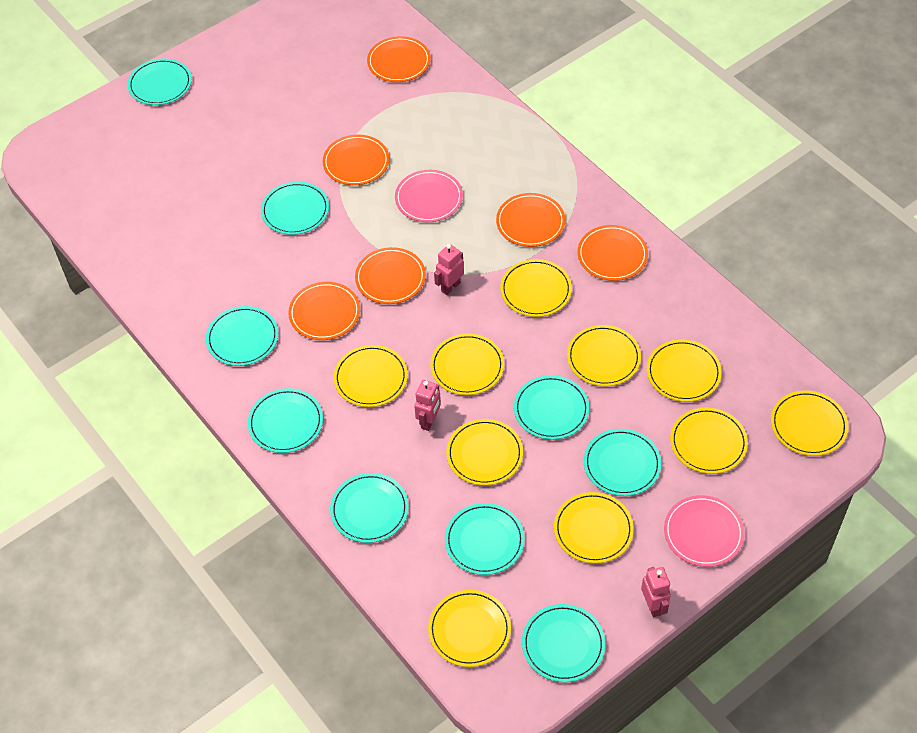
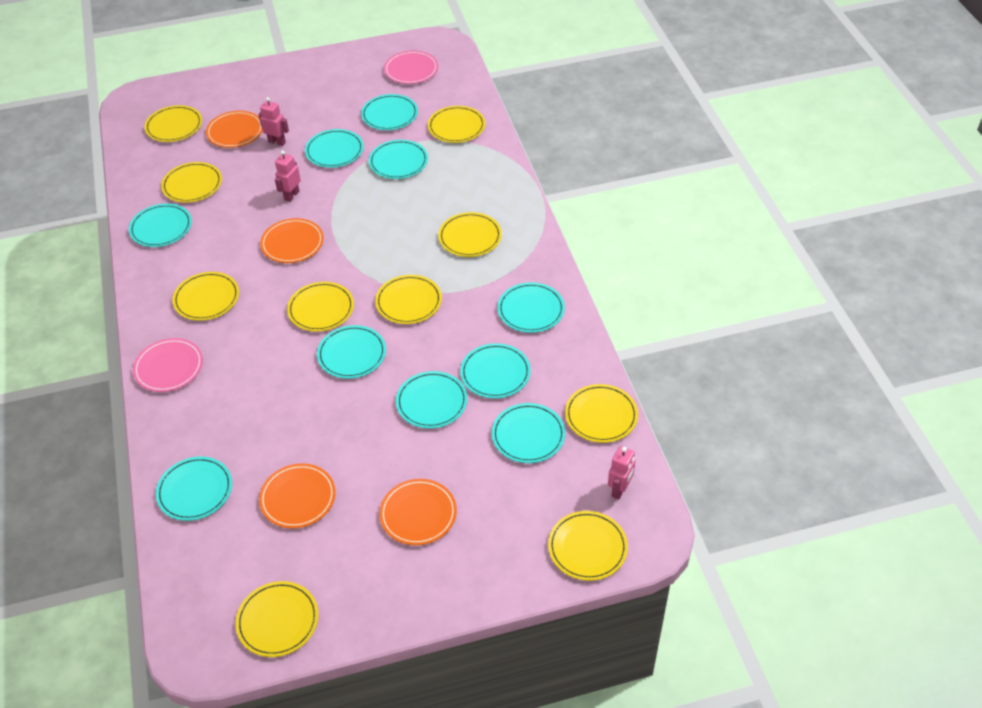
orange plate: 6 -> 4
turquoise plate: 9 -> 10

